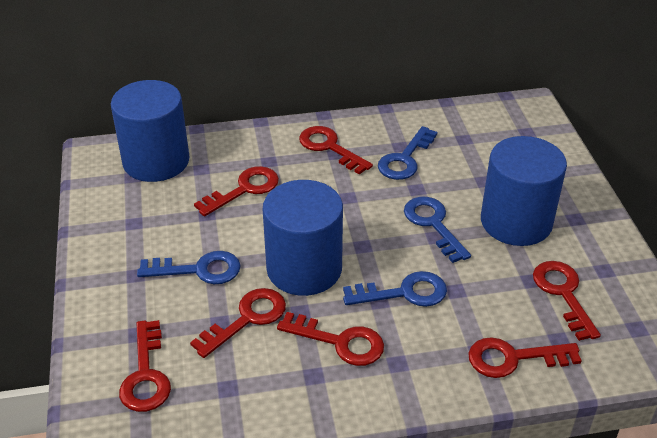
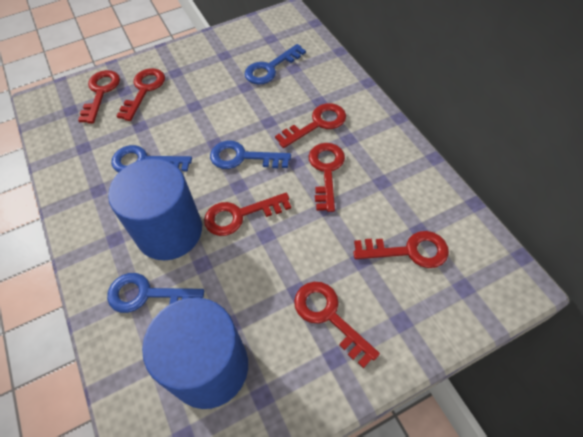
blue cylinder: 3 -> 2

